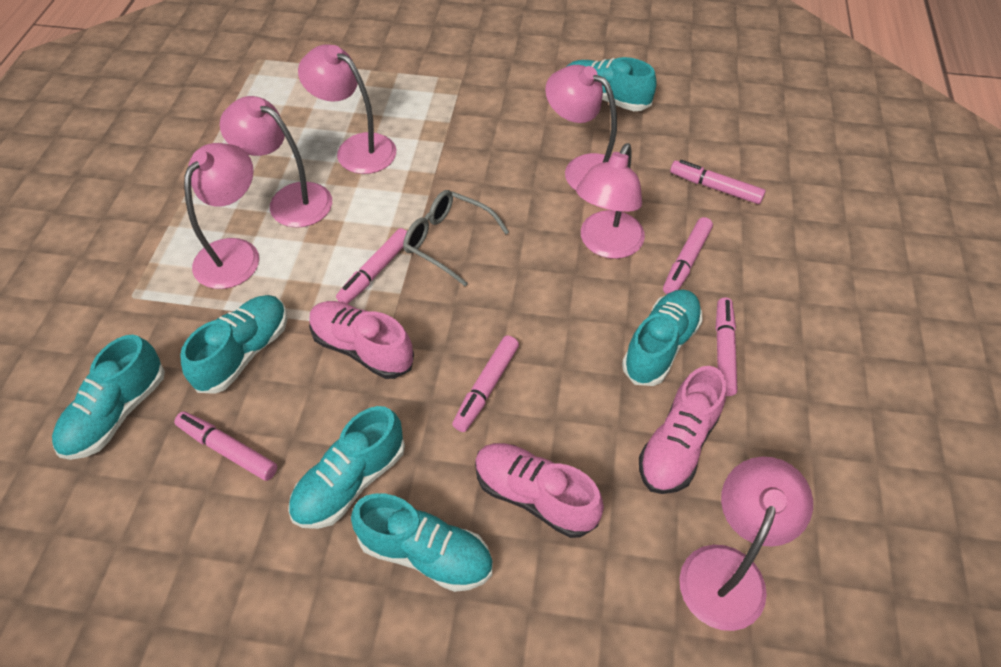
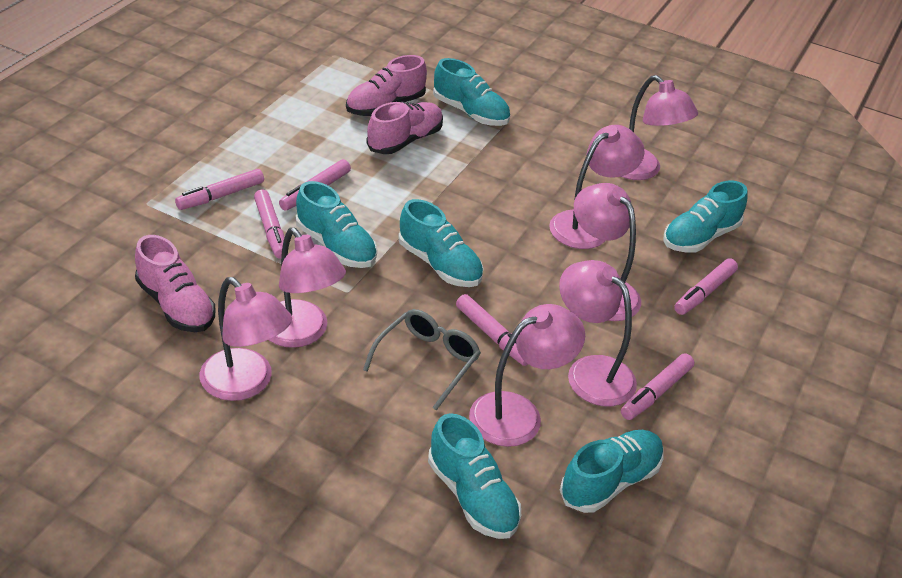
pink lamp: 6 -> 7

